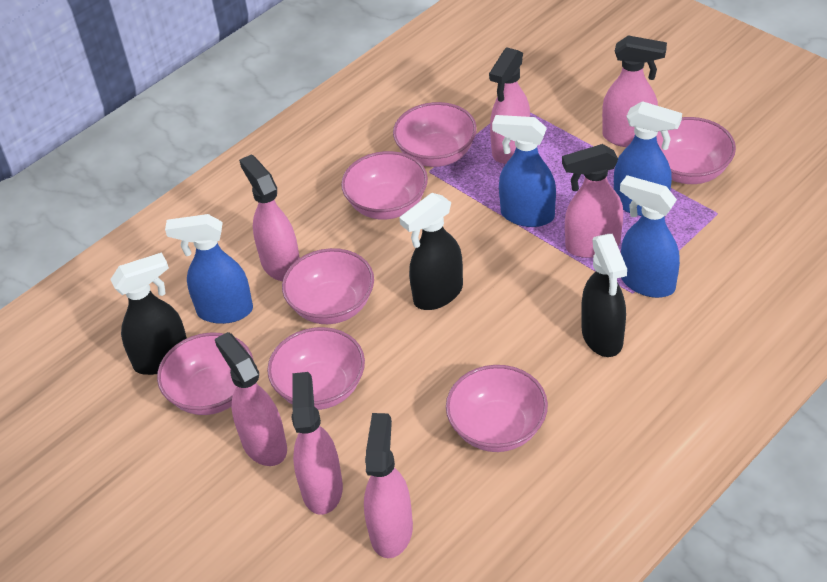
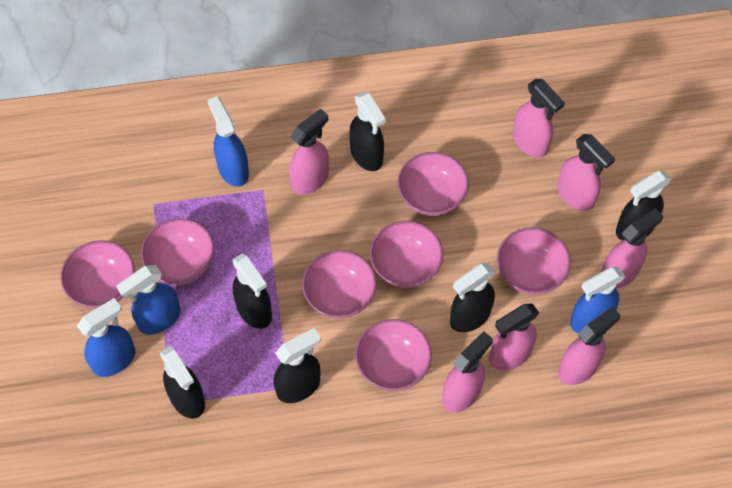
black spray bottle: 3 -> 6

